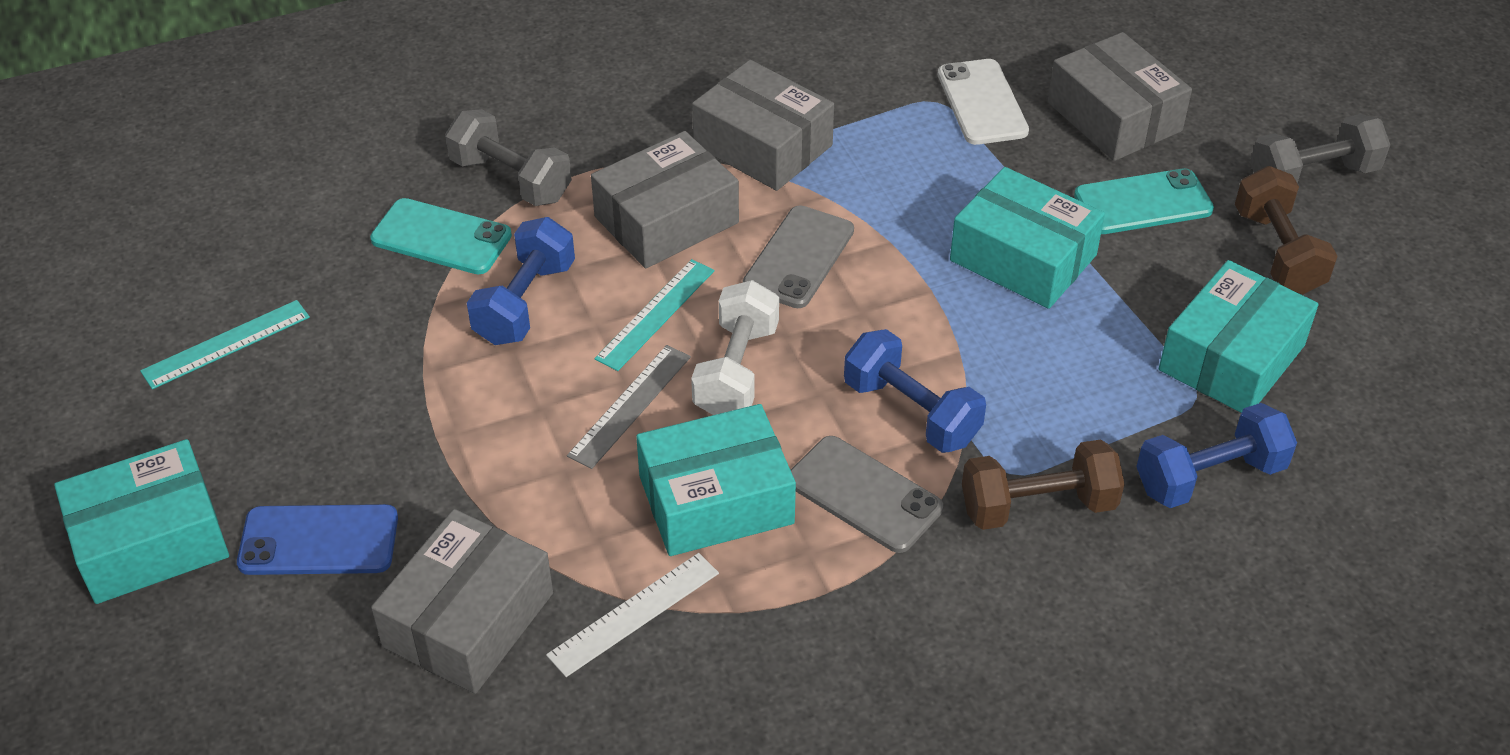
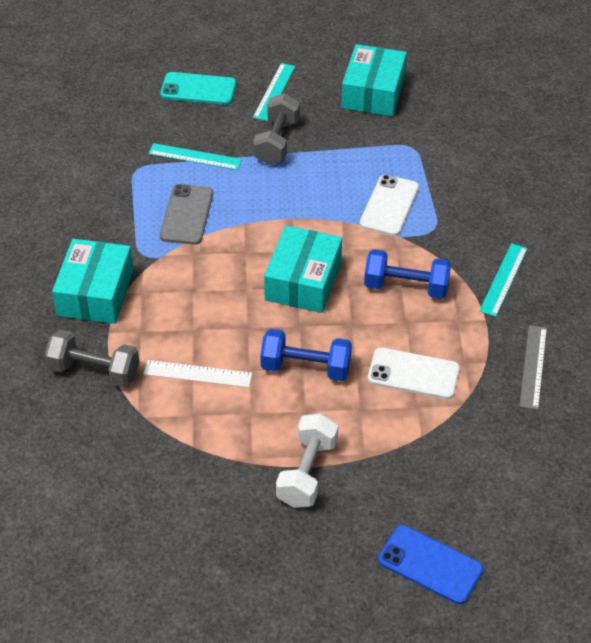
blue dumbbell: 3 -> 2
brown dumbbell: 2 -> 0
grey box: 4 -> 0
grey phone: 2 -> 1
turquoise box: 4 -> 3
turquoise phone: 2 -> 1
turquoise ruler: 2 -> 3
white phone: 1 -> 2

